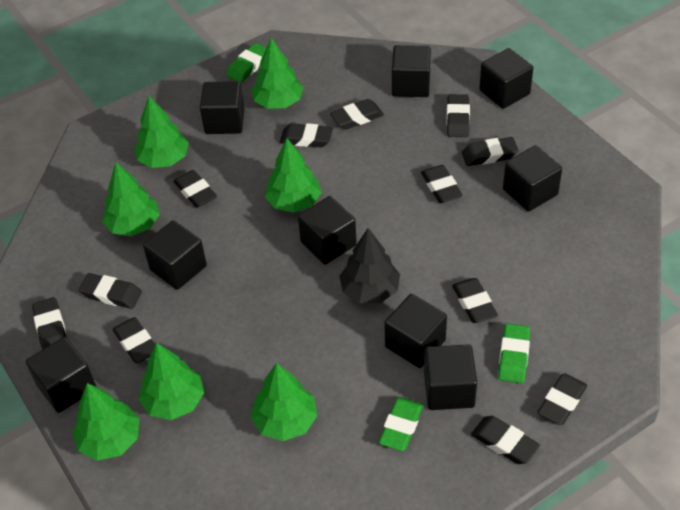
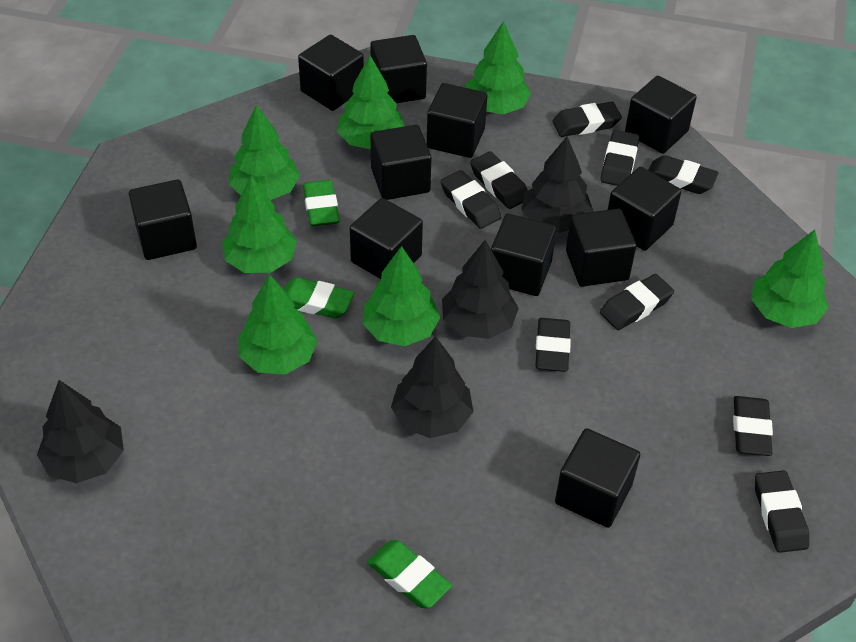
black cube: 9 -> 11
black eraser: 12 -> 9
black tree: 1 -> 4

